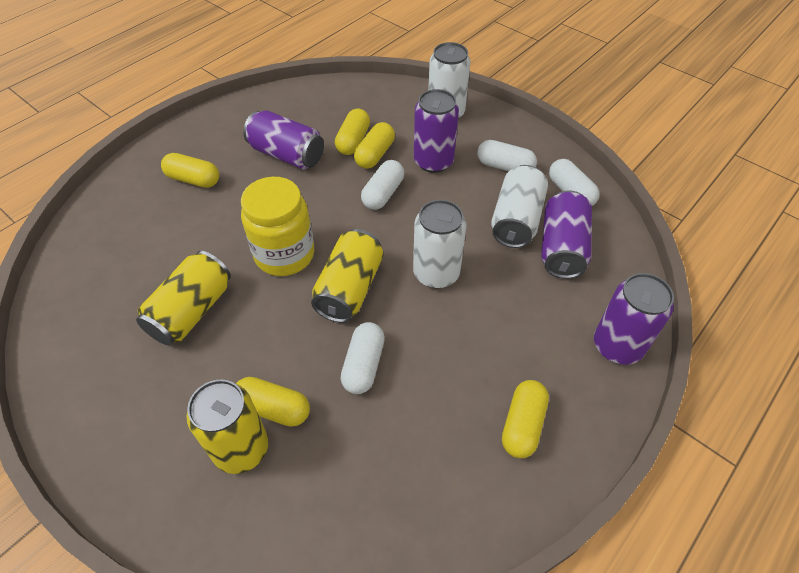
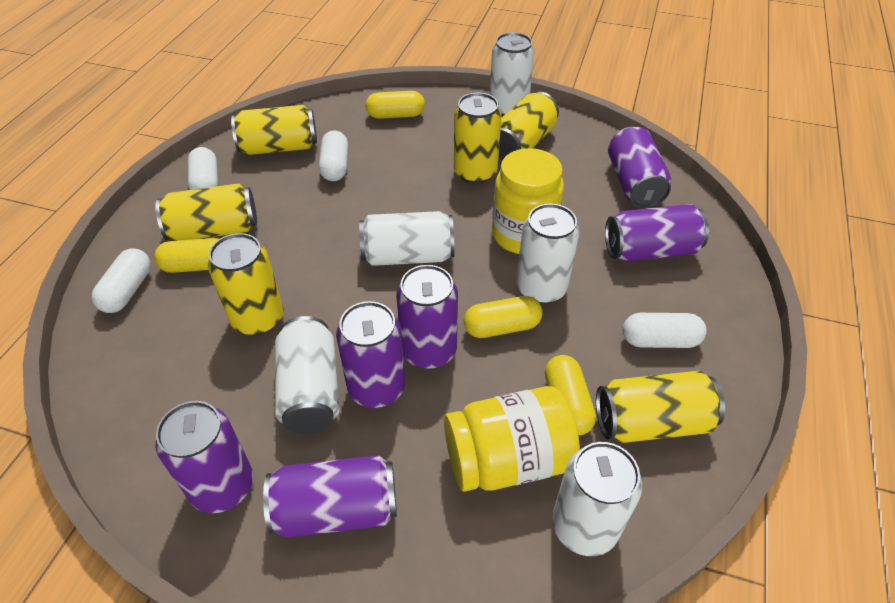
purple can: 4 -> 6
white can: 3 -> 5
yellow can: 3 -> 6
yellow capsule: 5 -> 4
yellow jar: 1 -> 2

